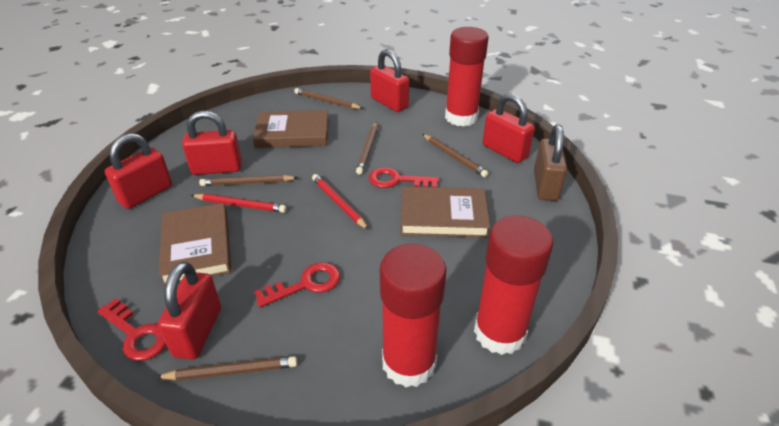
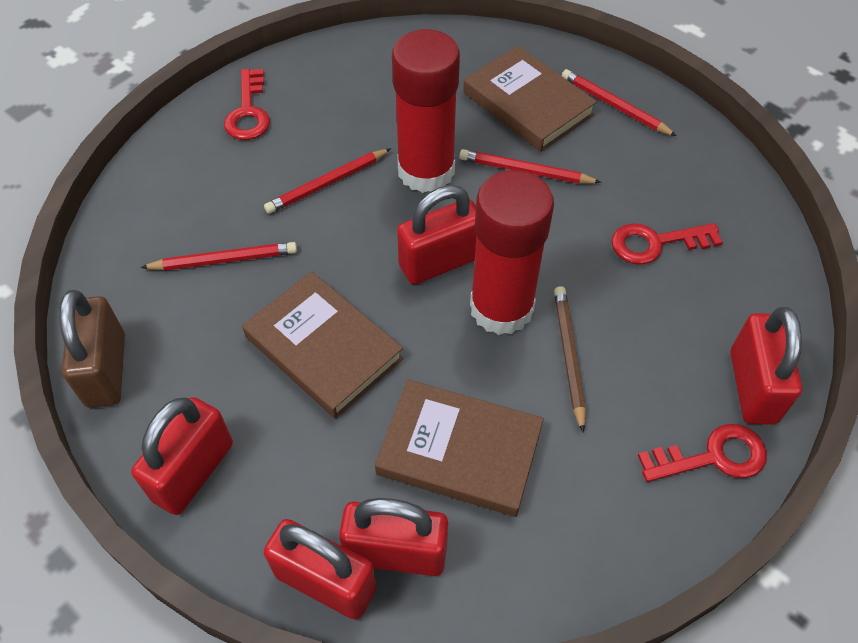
brown pencil: 5 -> 1
red glue stick: 3 -> 2
red pencil: 2 -> 4

